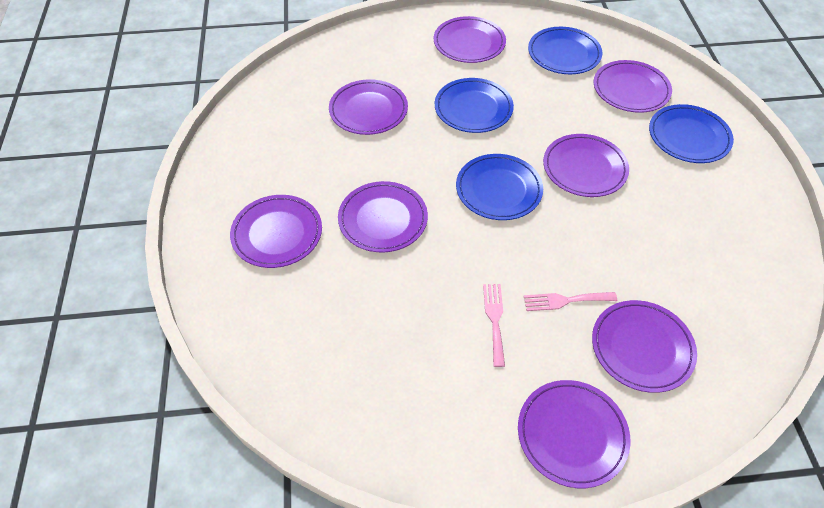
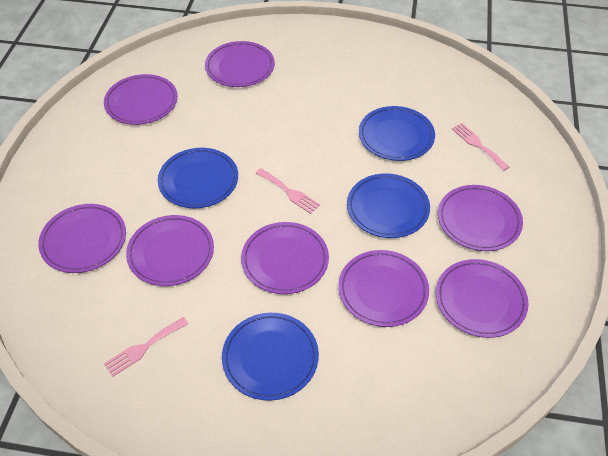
pink fork: 2 -> 3

